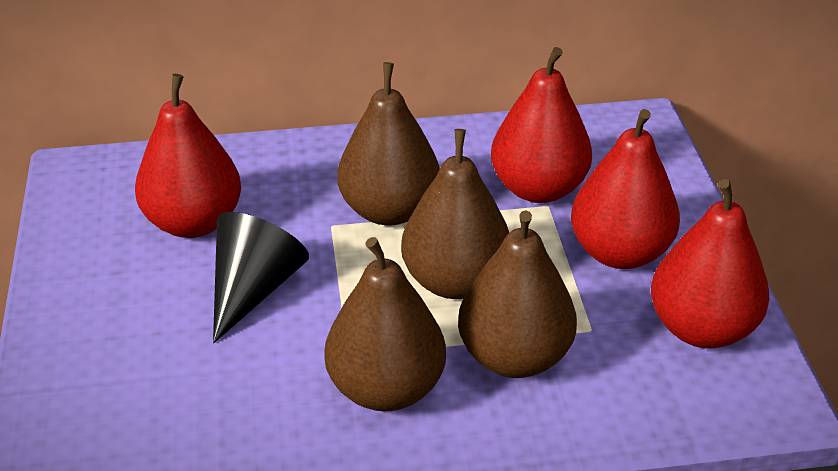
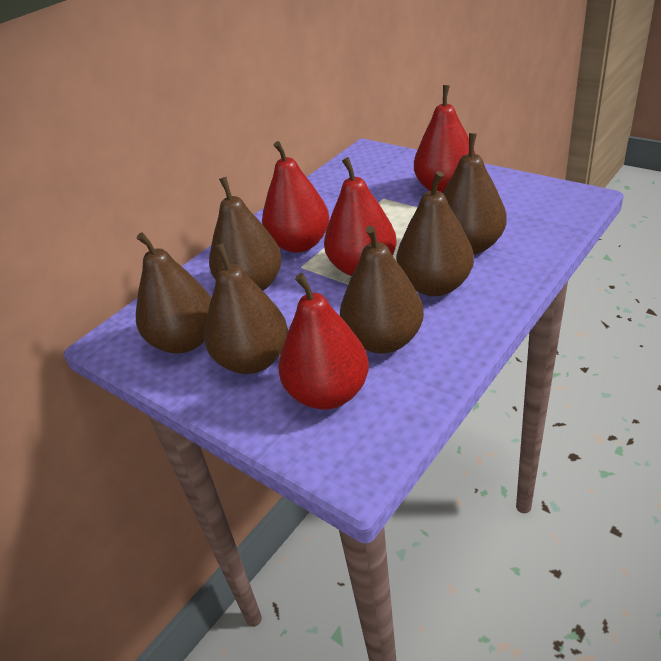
black cone: 1 -> 0
brown pear: 4 -> 6

